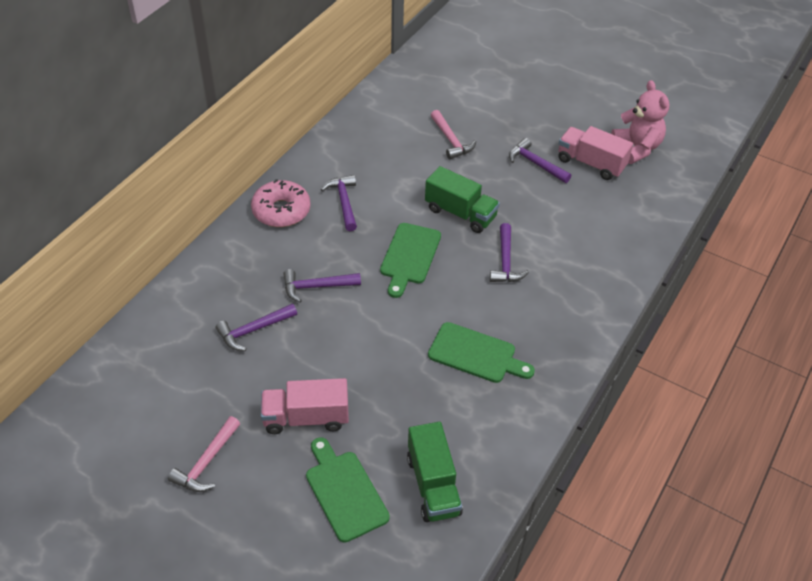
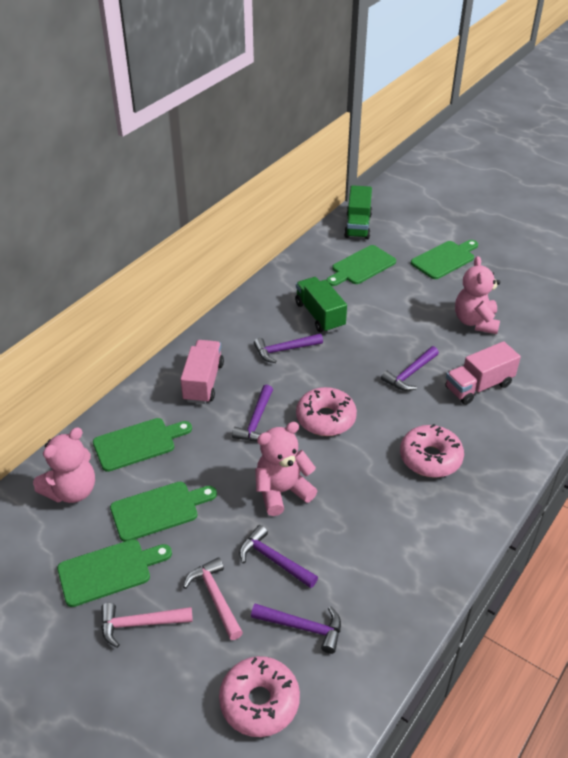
green cutting board: 3 -> 5
pink donut: 1 -> 3
pink teddy bear: 1 -> 3

